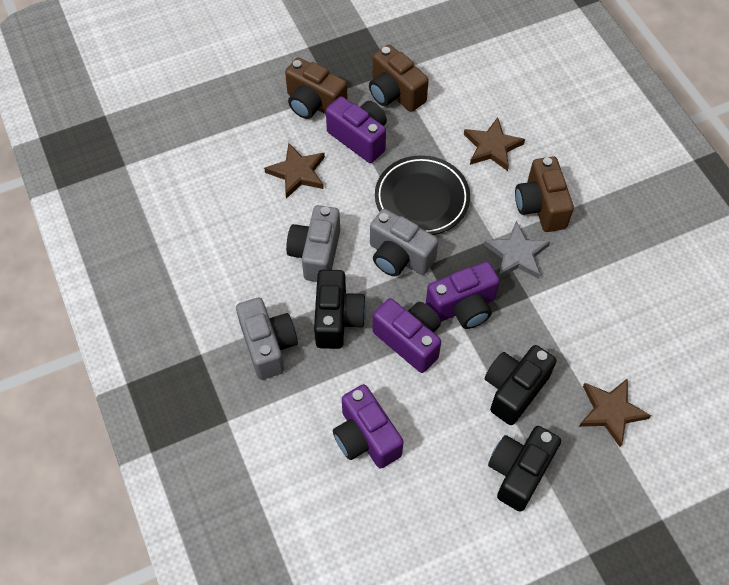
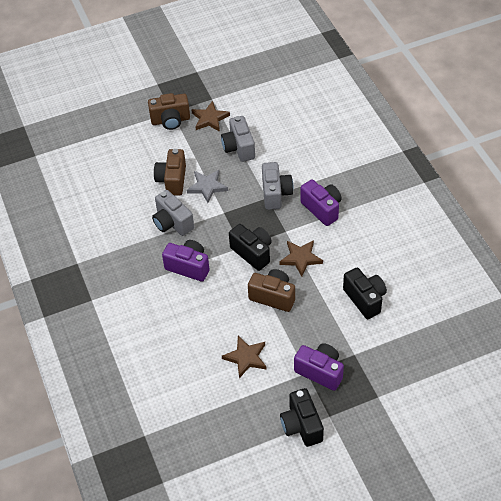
black plate: 1 -> 0
purple camera: 4 -> 3

